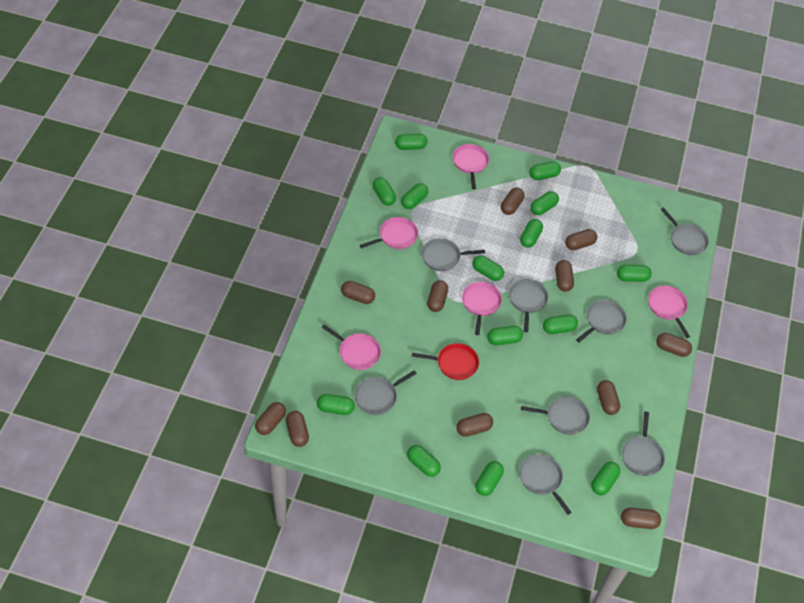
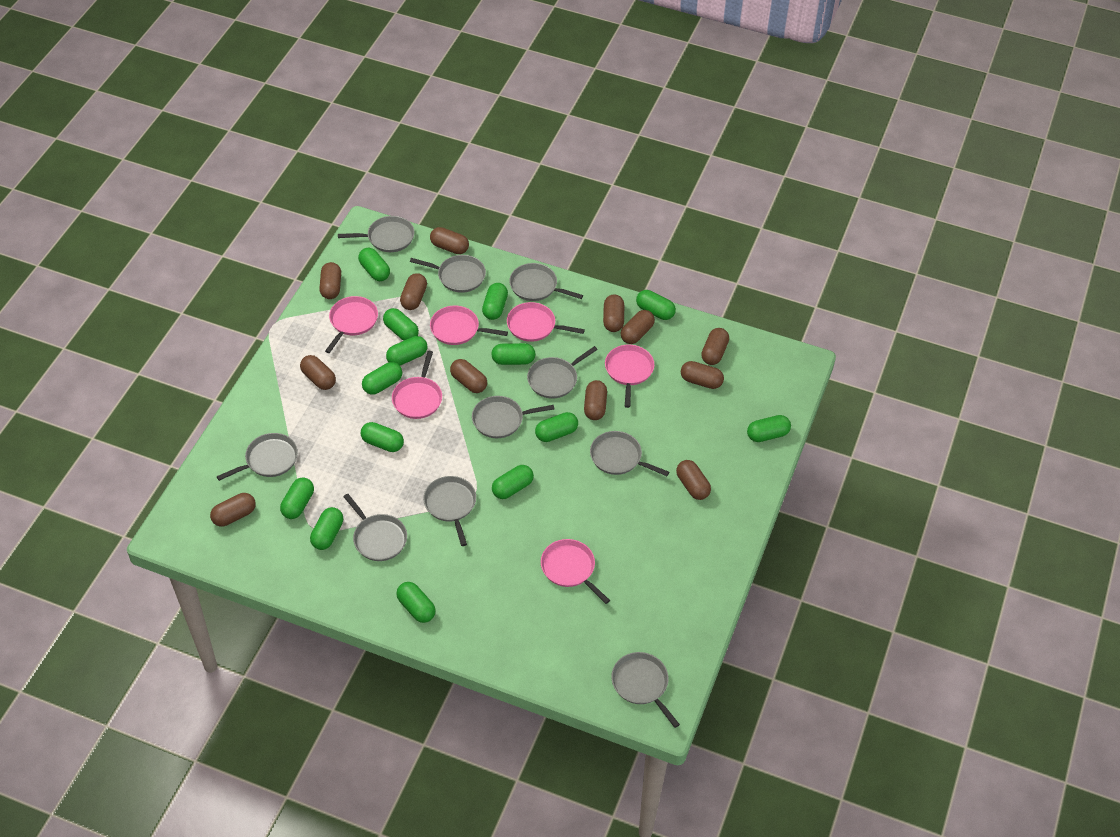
brown capsule: 11 -> 12
grey pan: 8 -> 10
pink pan: 5 -> 6
red pan: 1 -> 0

